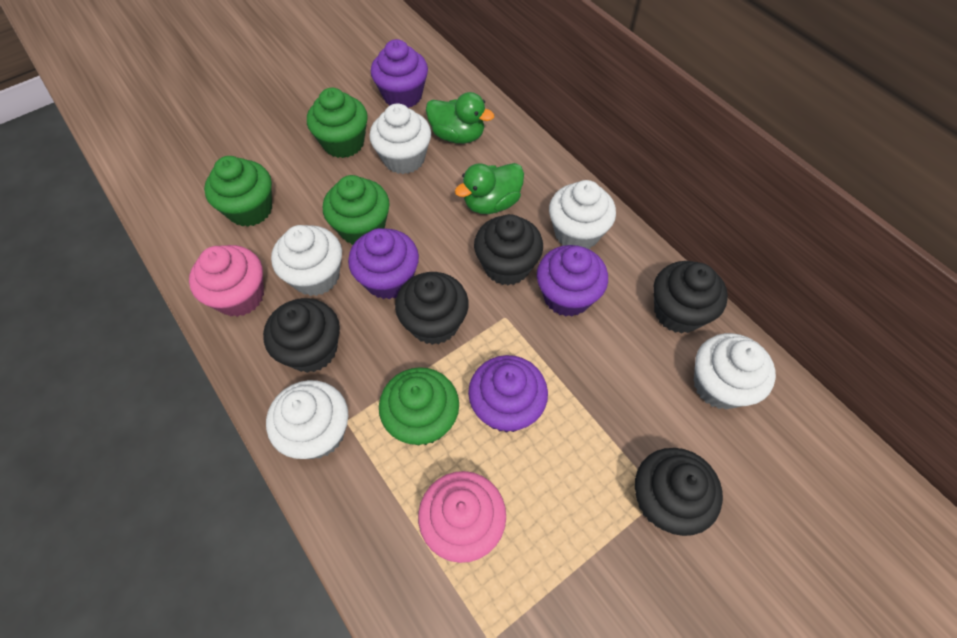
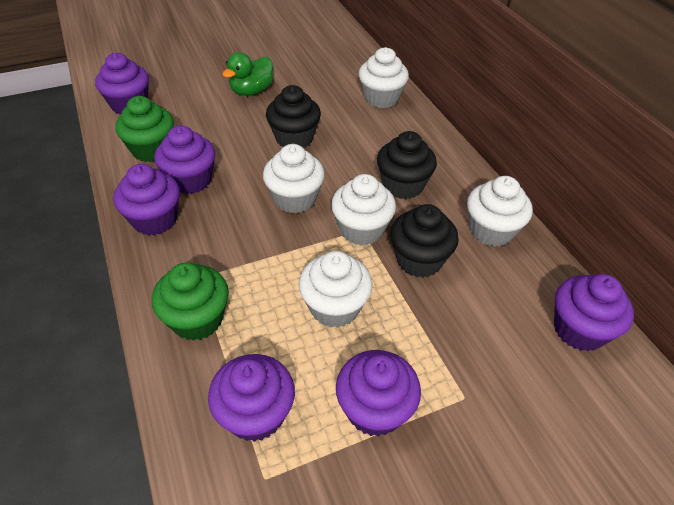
black cupcake: 5 -> 3
green cupcake: 4 -> 2
green duck: 2 -> 1
pink cupcake: 2 -> 0
purple cupcake: 4 -> 6

